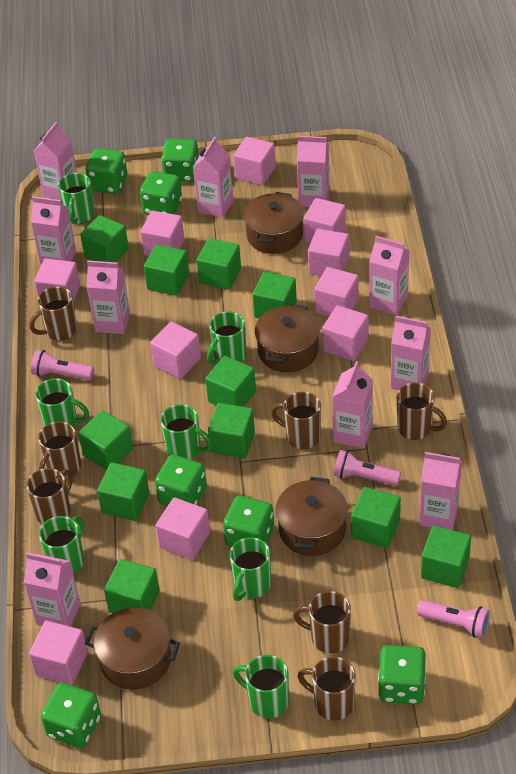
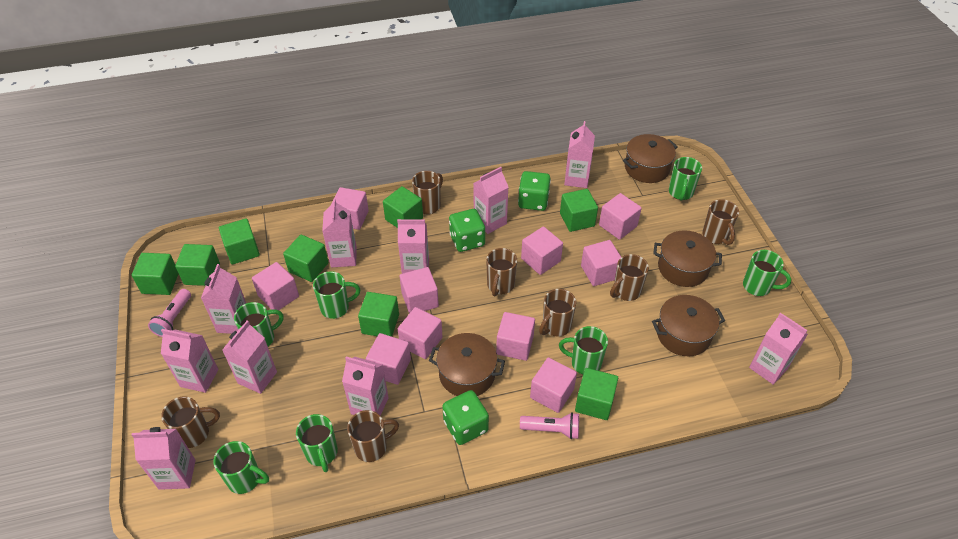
green cube: 11 -> 8
green dice: 7 -> 3
pink flashlight: 3 -> 2

